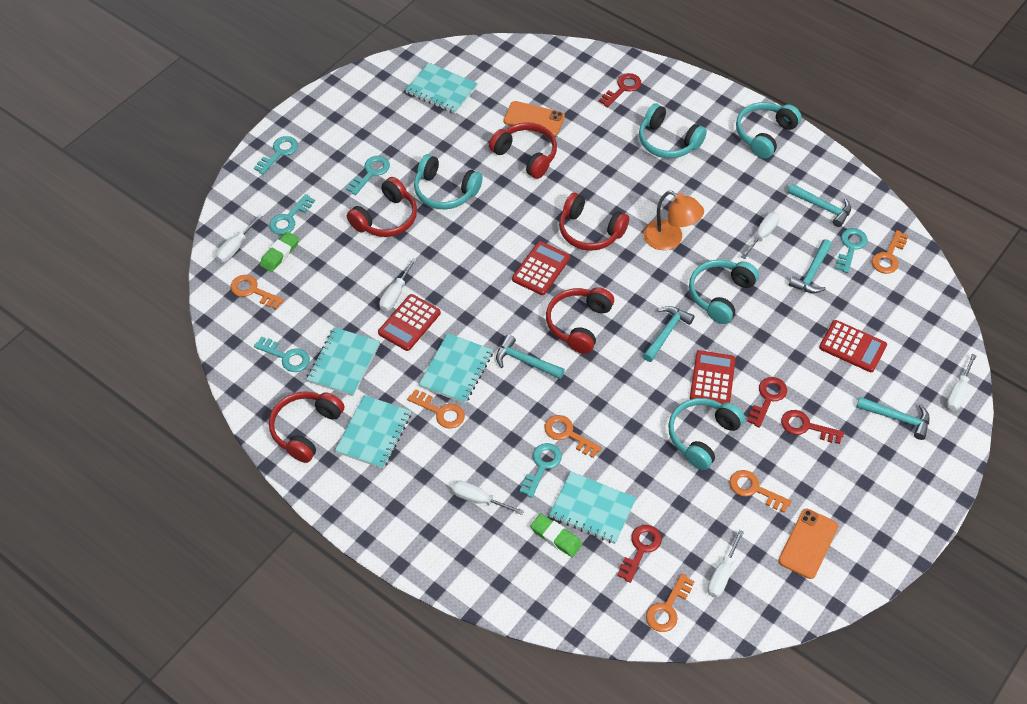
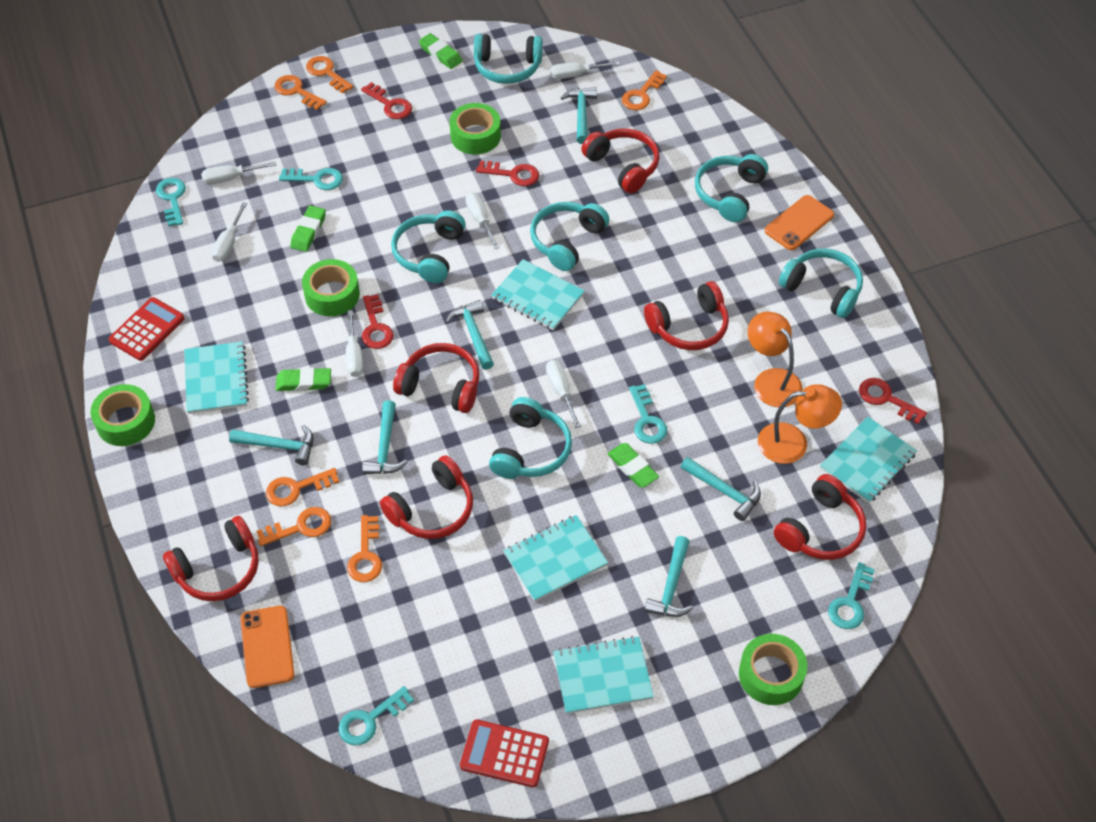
green eraser: 2 -> 4
green tape: 0 -> 4
orange lamp: 1 -> 2
red calculator: 4 -> 2
red headphones: 5 -> 6
turquoise hammer: 5 -> 6
turquoise headphones: 5 -> 6
turquoise key: 6 -> 5

